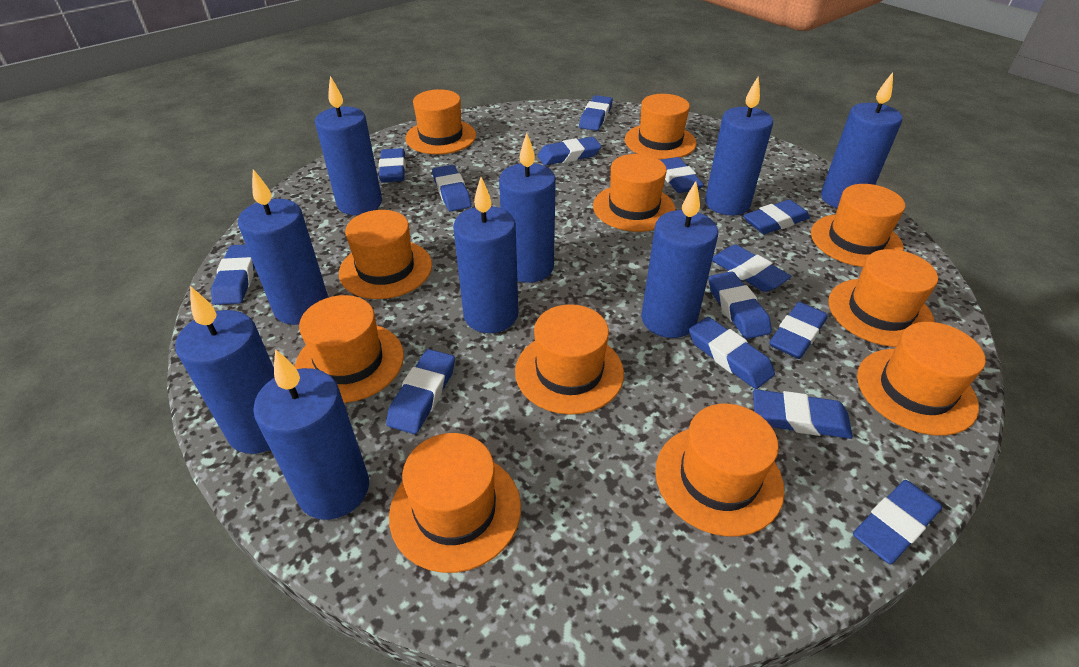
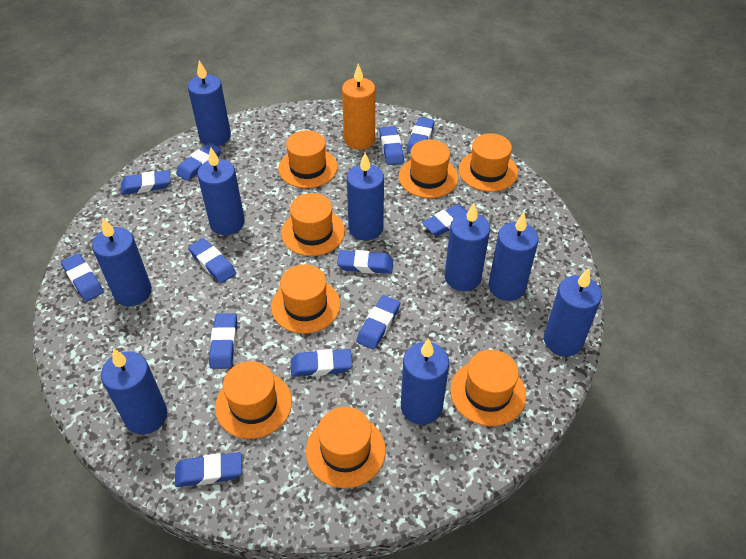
blue eraser: 14 -> 12
orange candle: 0 -> 1
orange hat: 11 -> 8

